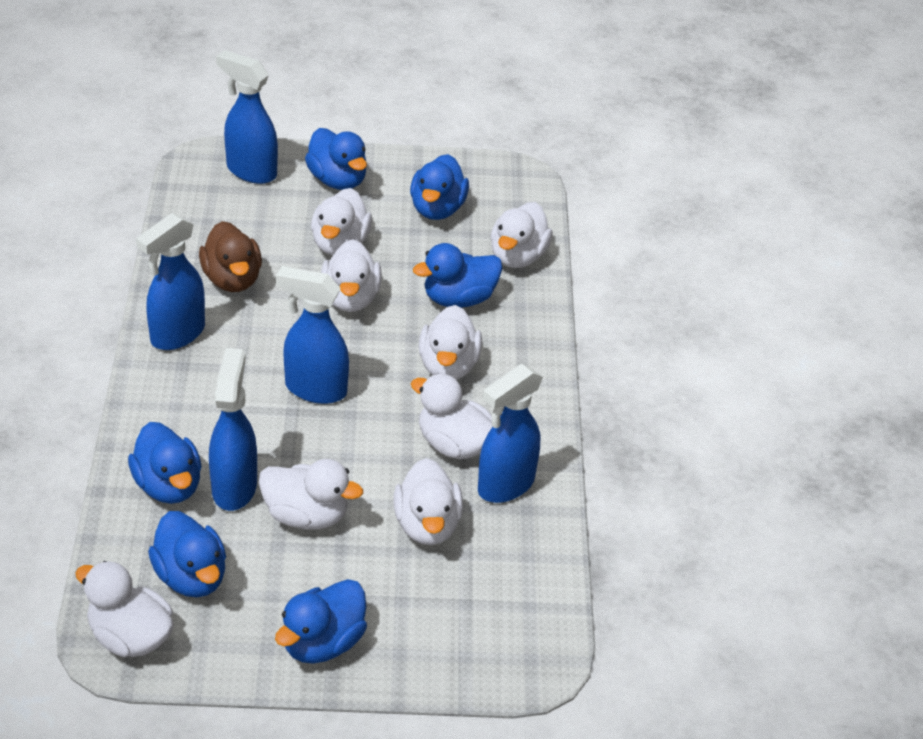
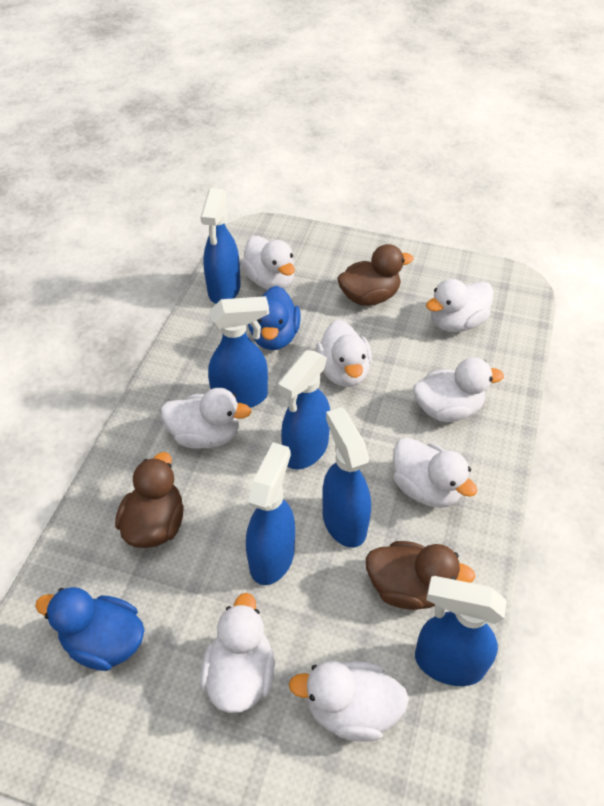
blue duck: 6 -> 2
blue spray bottle: 5 -> 6
brown duck: 1 -> 3

